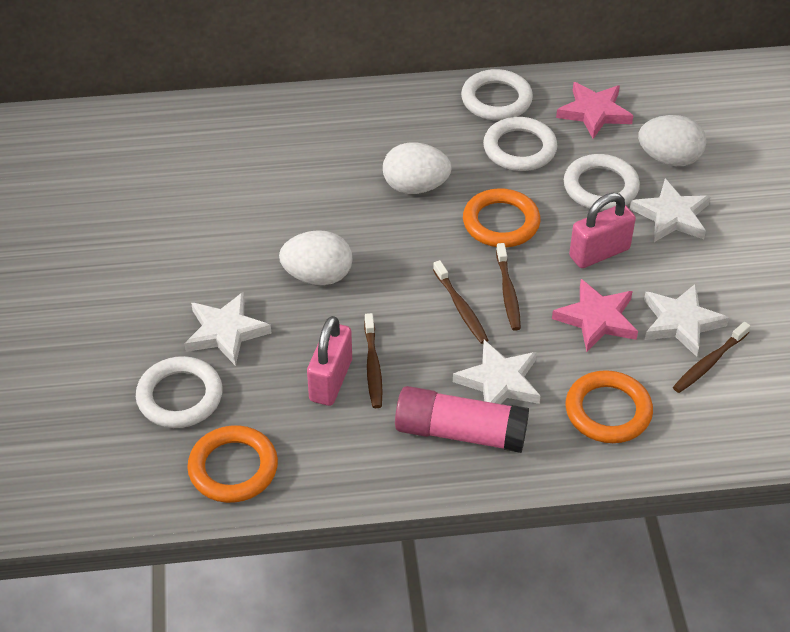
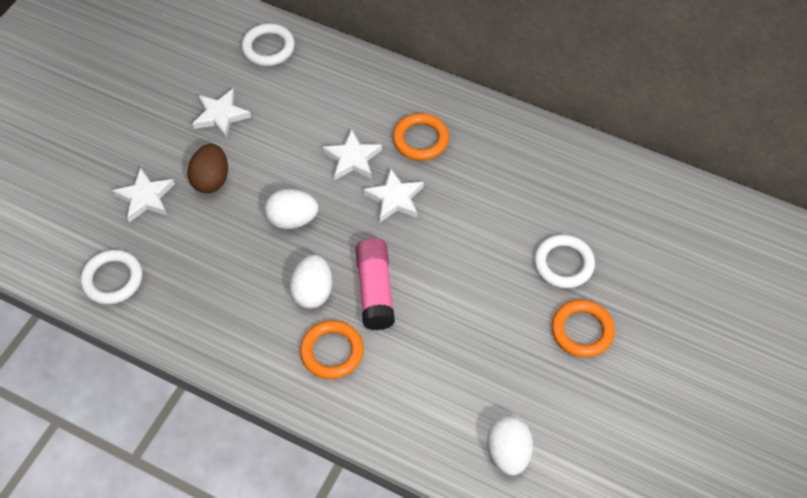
brown egg: 0 -> 1
brown toothbrush: 4 -> 0
pink padlock: 2 -> 0
pink star: 2 -> 0
white ring: 4 -> 3

